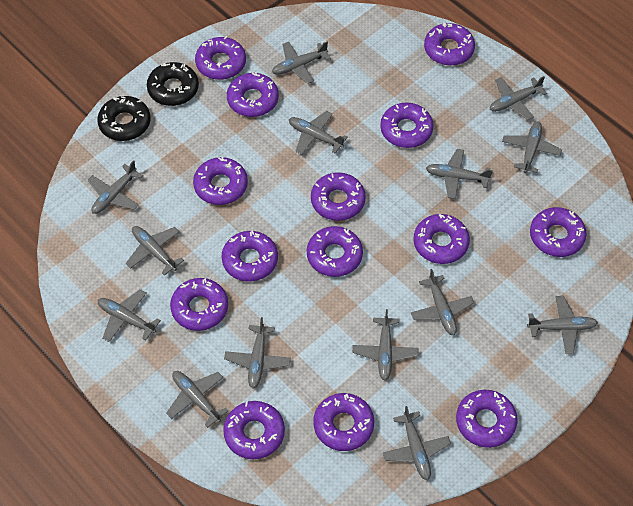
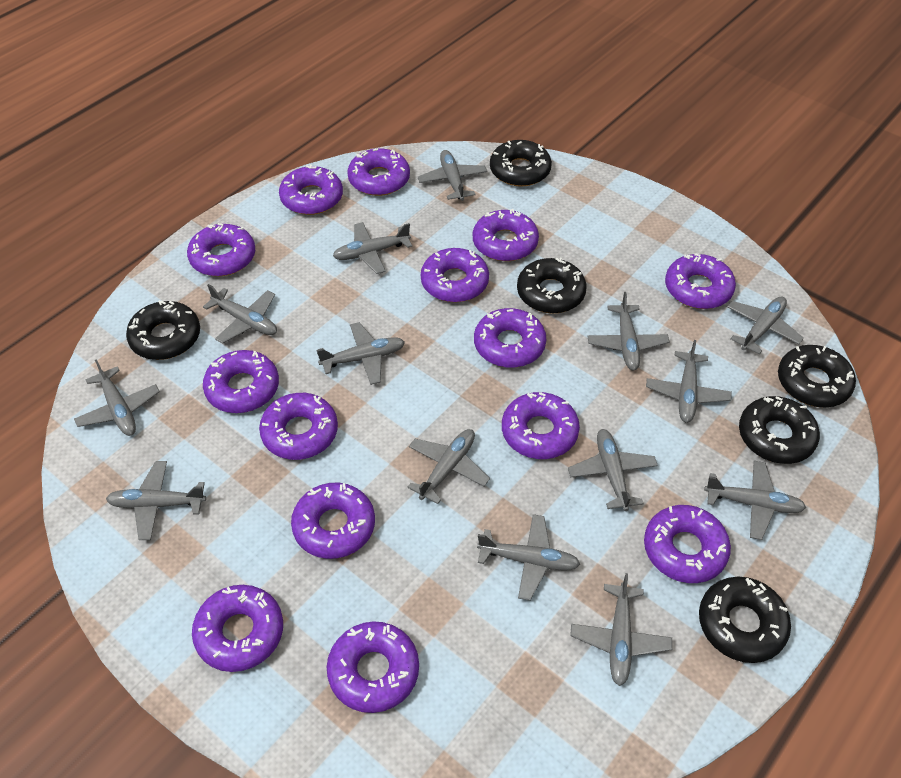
black donut: 2 -> 6

